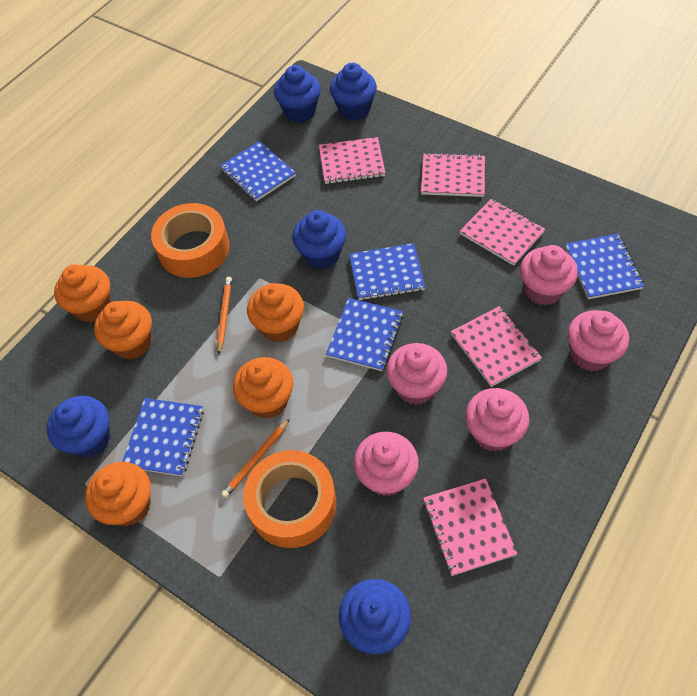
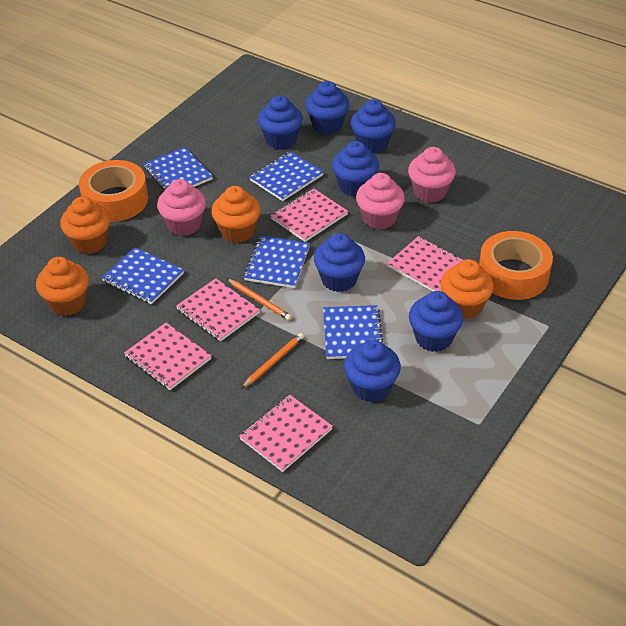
blue cupcake: 5 -> 7
orange cupcake: 5 -> 4
pink cupcake: 5 -> 3

